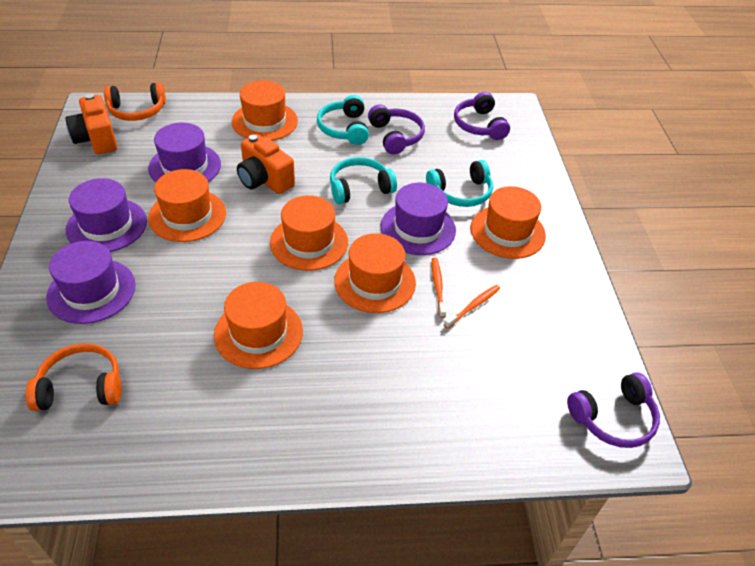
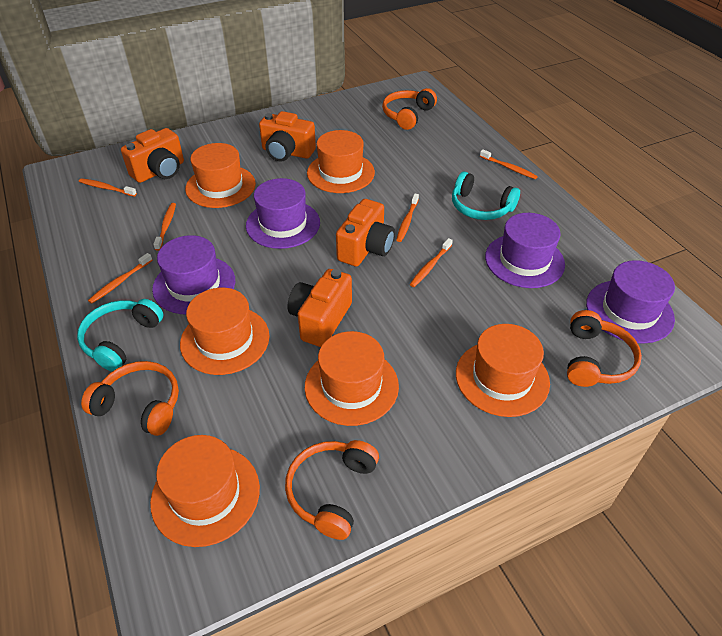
orange camera: 2 -> 4
orange headphones: 2 -> 4
orange toothbrush: 2 -> 6
purple headphones: 3 -> 0
turquoise headphones: 3 -> 2

